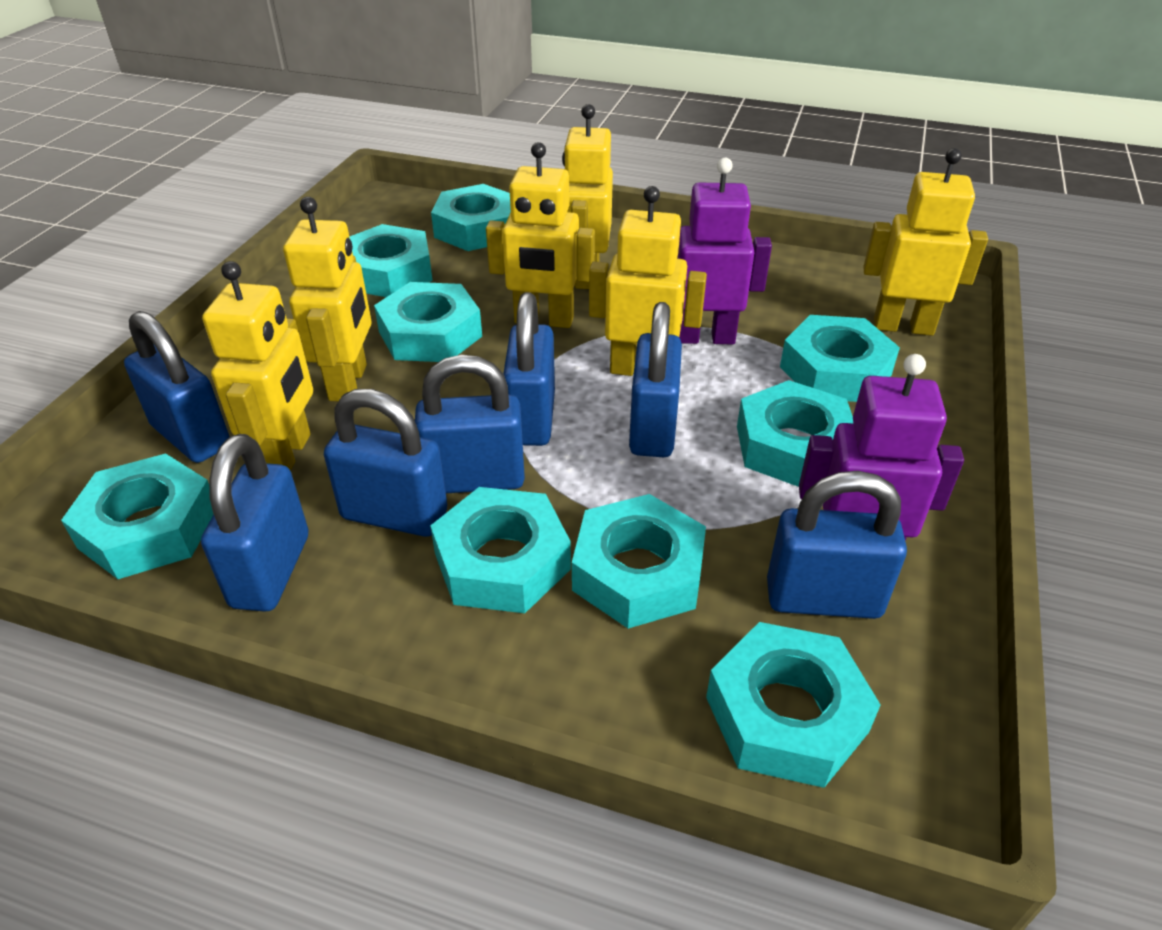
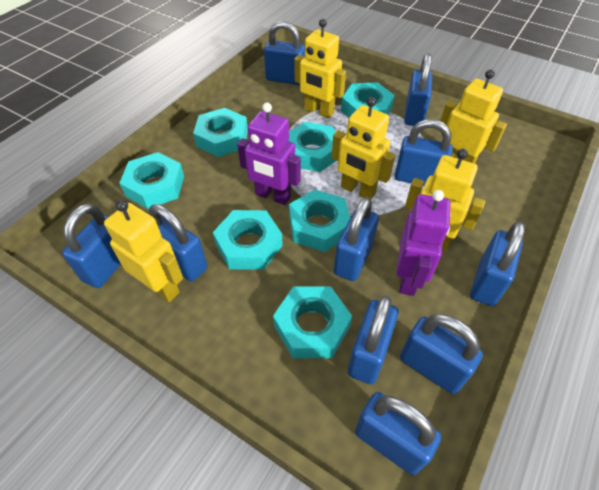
blue padlock: 7 -> 10
turquoise nut: 9 -> 7
yellow robot: 6 -> 5

